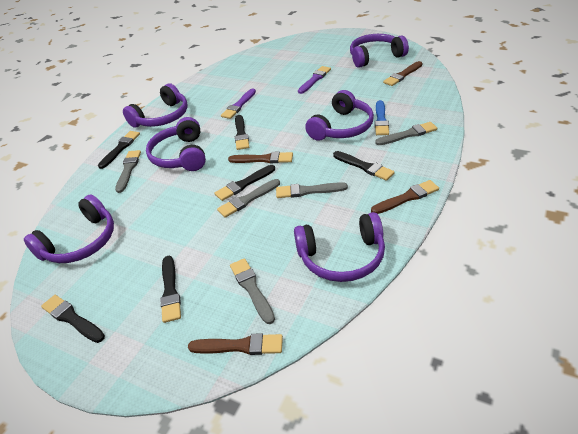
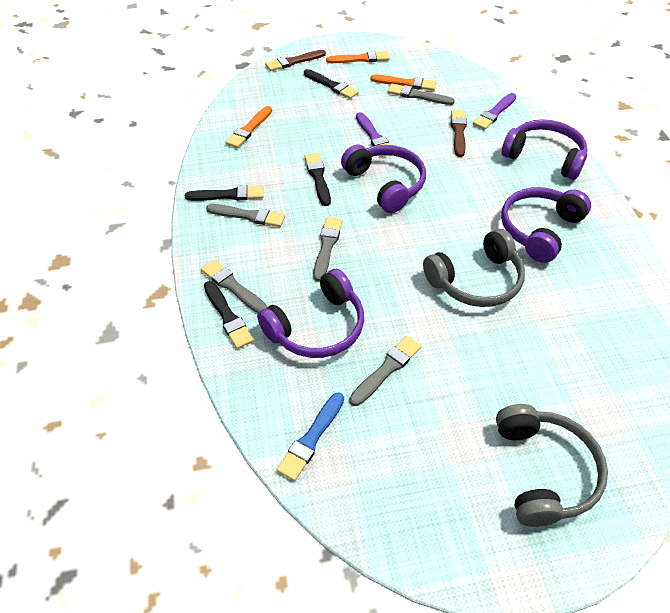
black brush: 6 -> 4
brown brush: 4 -> 2
grey headphones: 0 -> 2
orange brush: 0 -> 3
purple headphones: 6 -> 4

